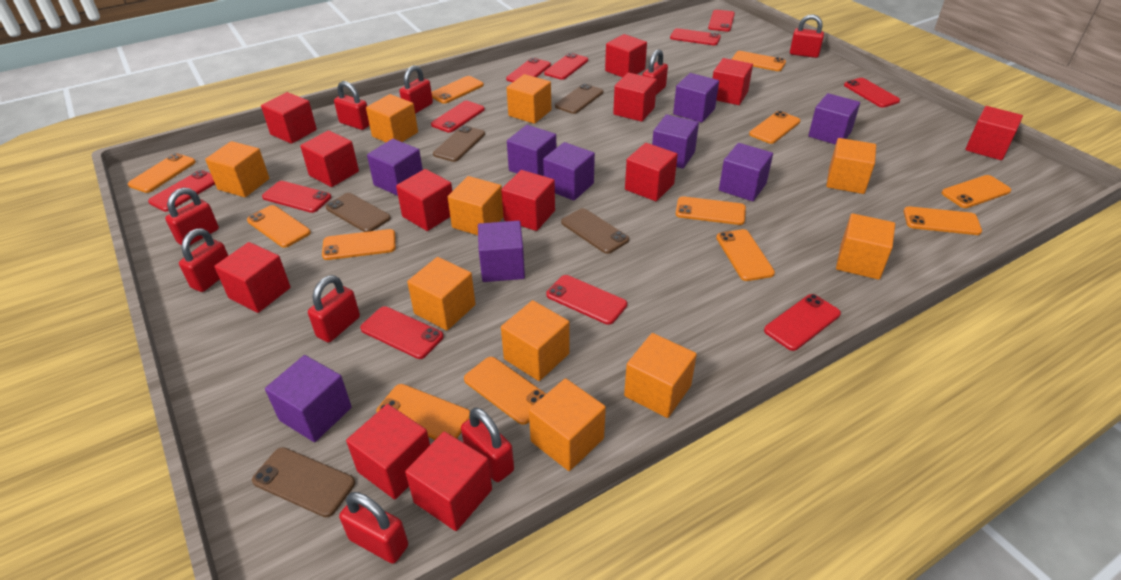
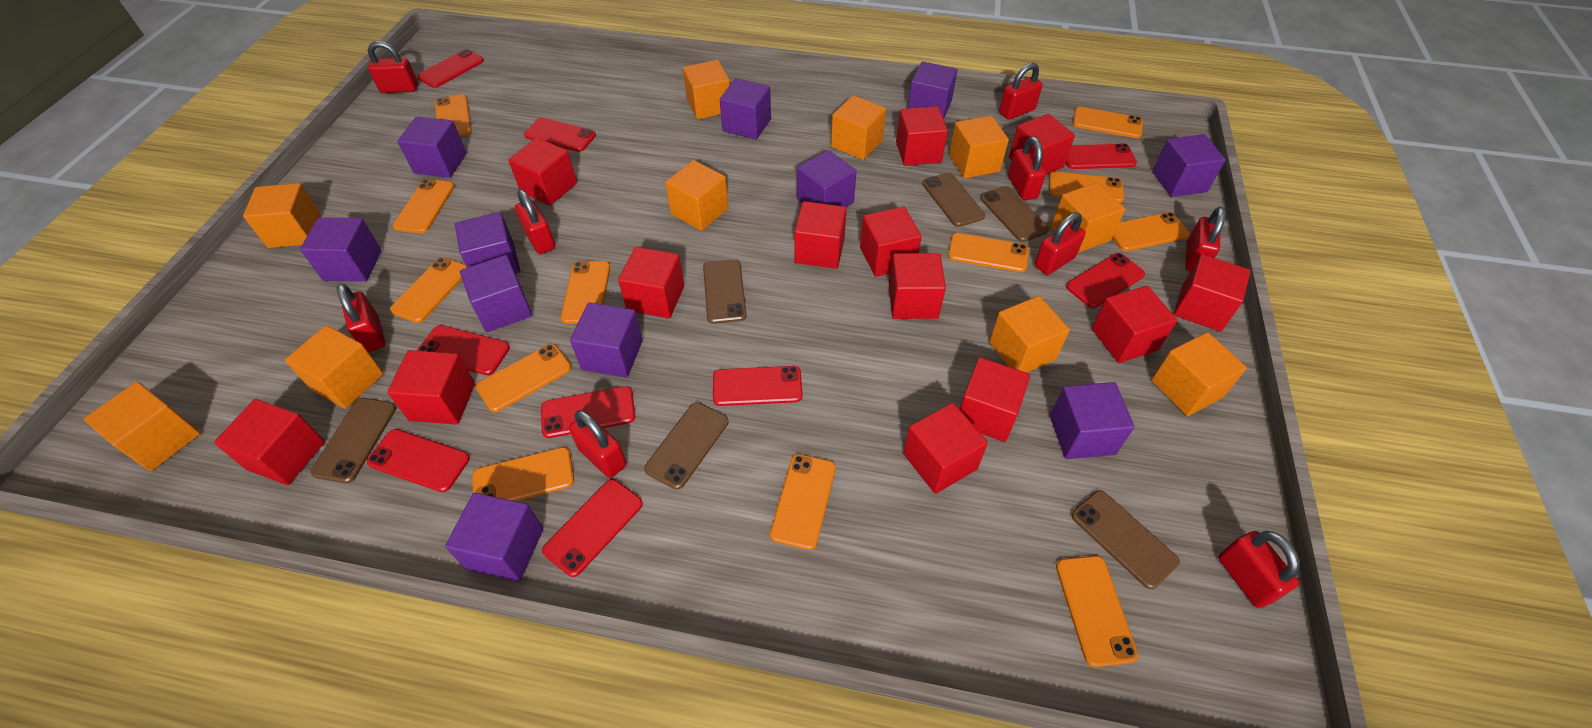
brown phone: 5 -> 6
purple cube: 9 -> 11
red cube: 12 -> 13
red phone: 11 -> 9

